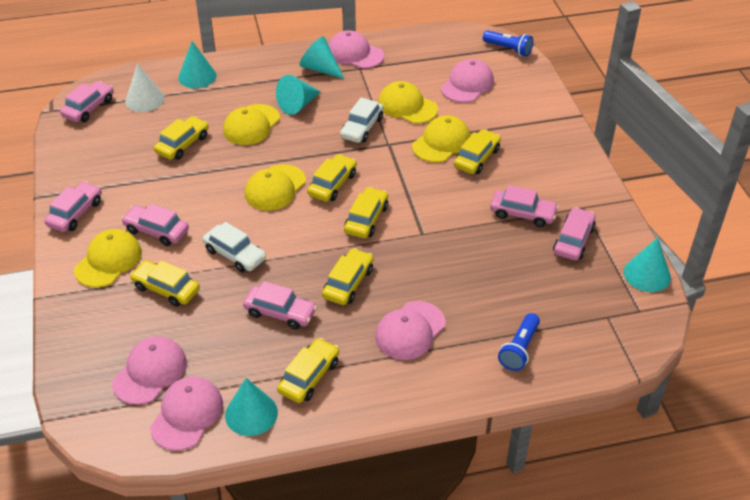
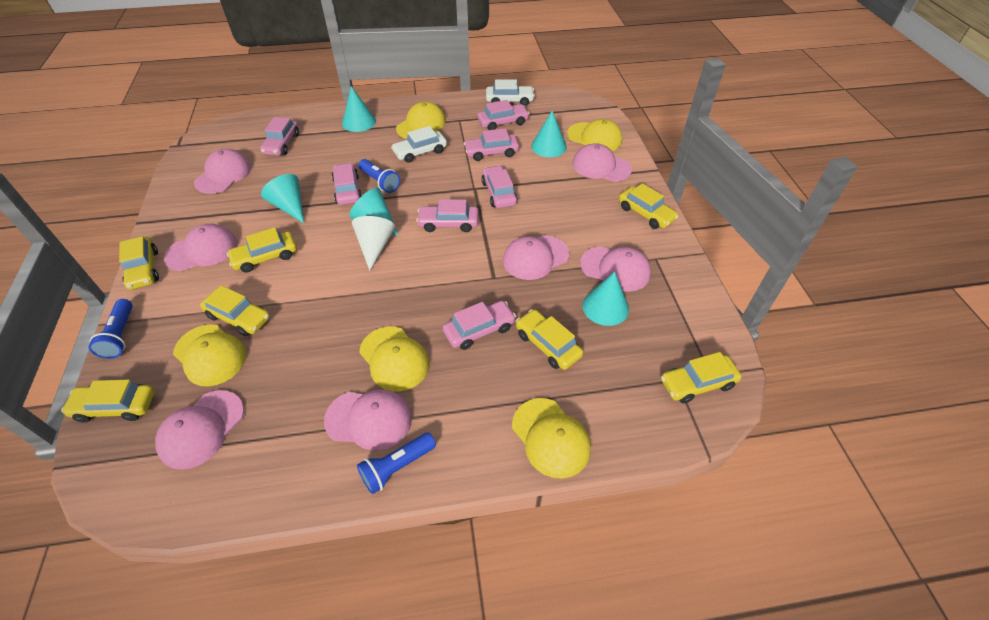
blue flashlight: 2 -> 3
pink cap: 5 -> 7
pink car: 6 -> 7

